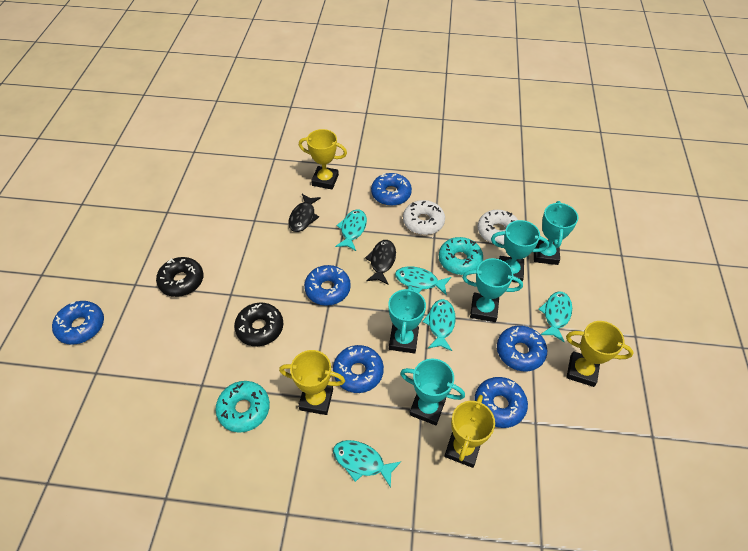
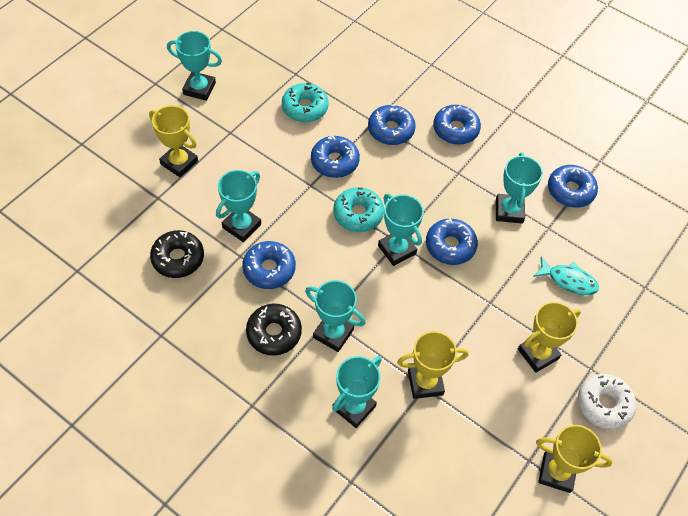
black fish: 2 -> 0
turquoise fish: 5 -> 1
turquoise trophy: 5 -> 6
white donut: 2 -> 1

